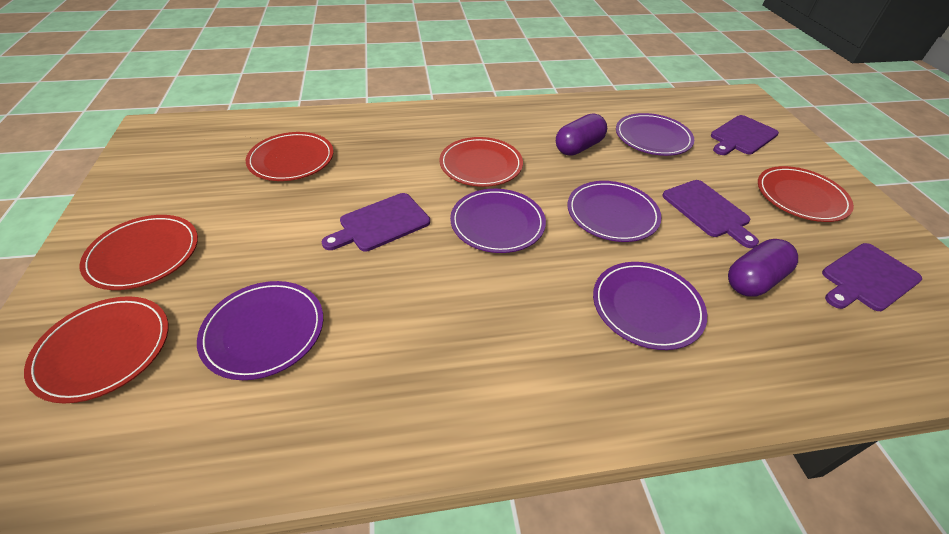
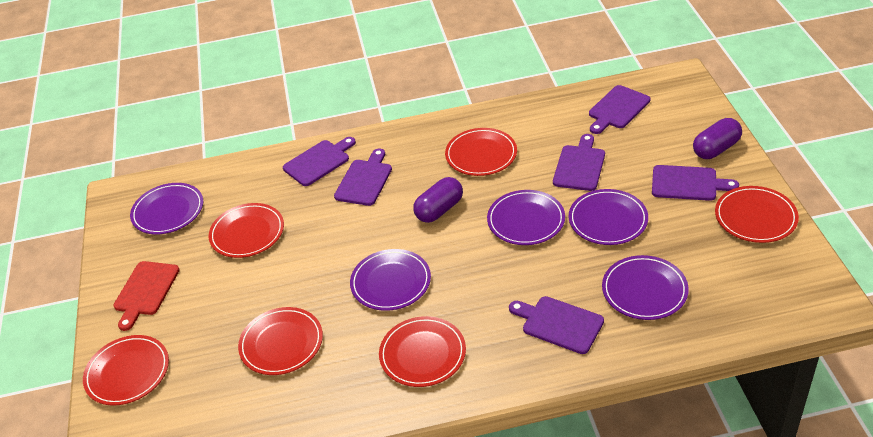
purple cutting board: 4 -> 6
red cutting board: 0 -> 1
red plate: 5 -> 6

